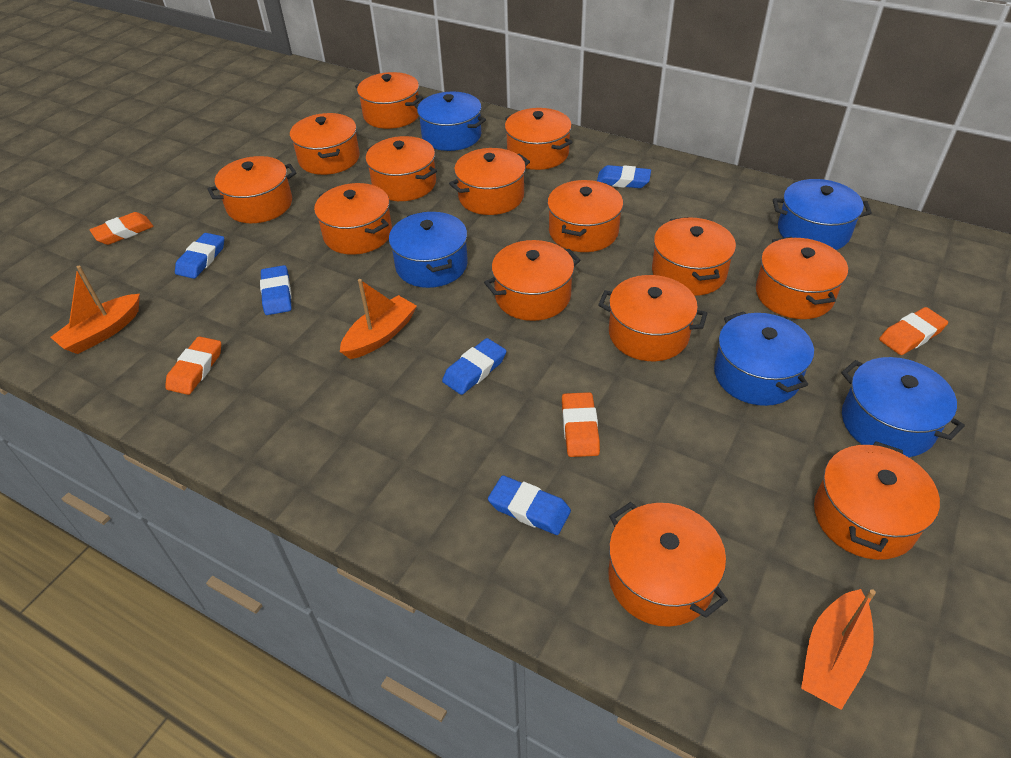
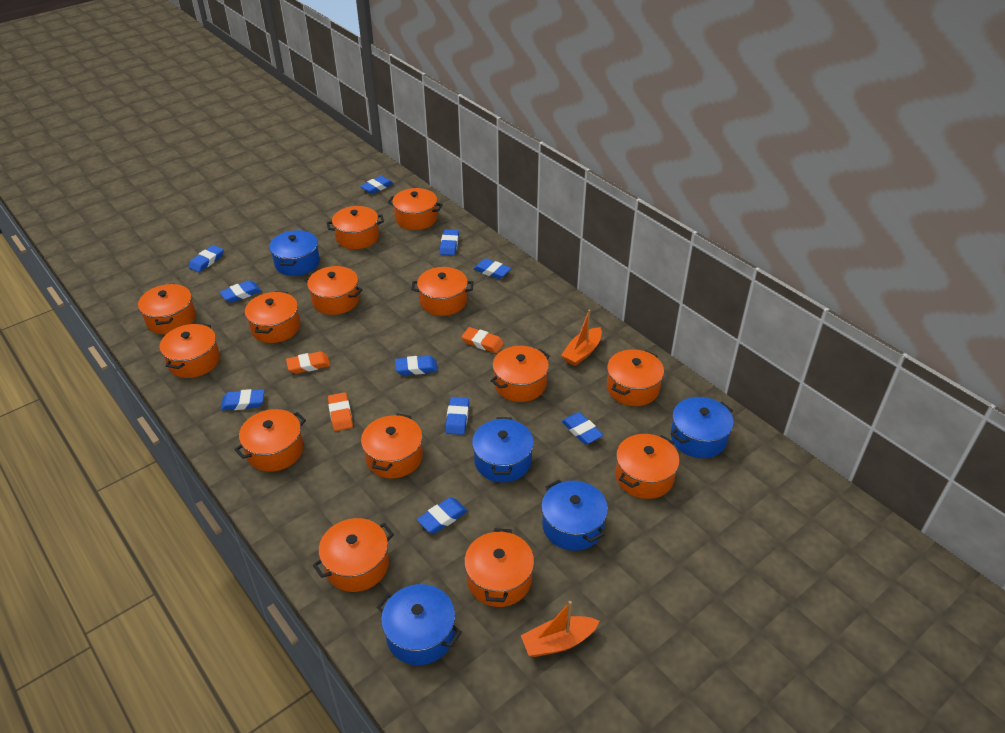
blue eraser: 5 -> 10
orange boat: 3 -> 2
orange eraser: 4 -> 3

